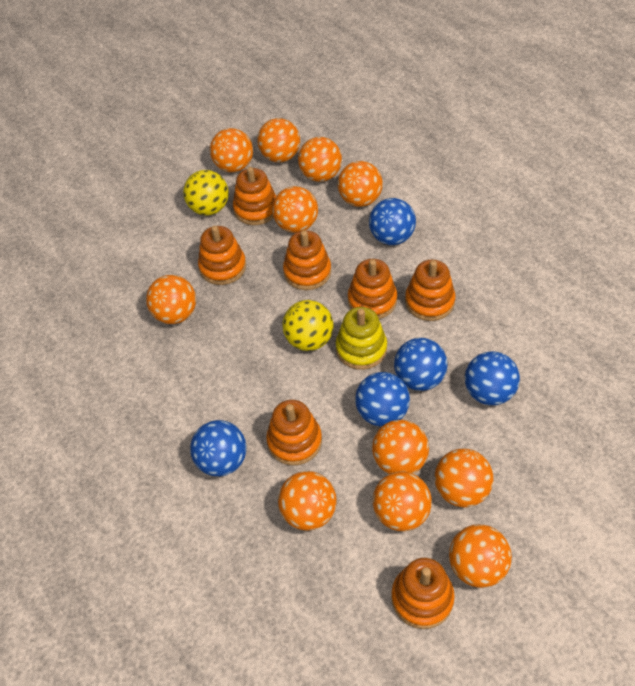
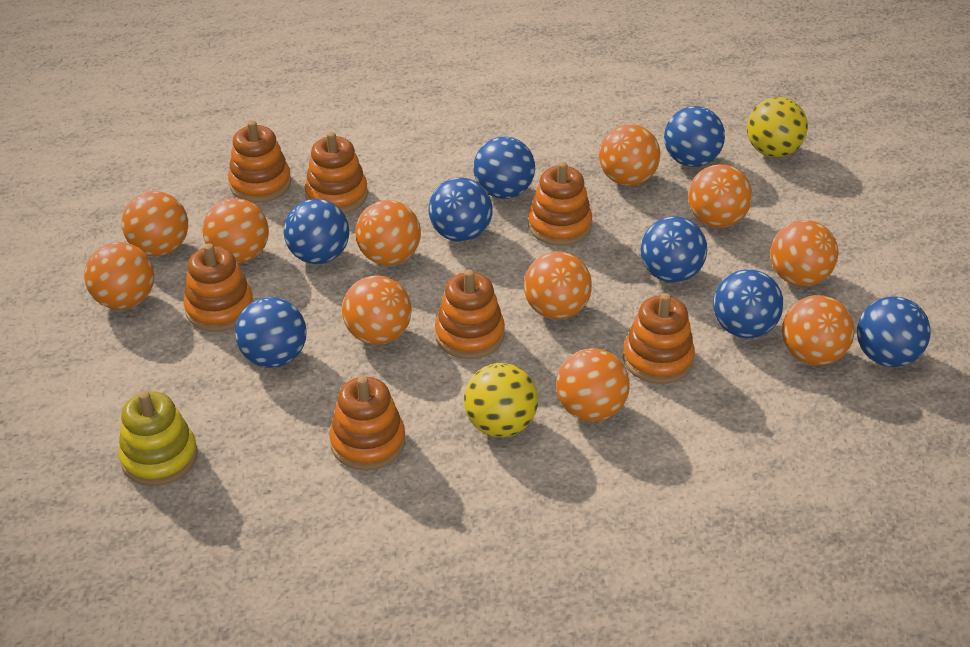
blue ball: 5 -> 8

